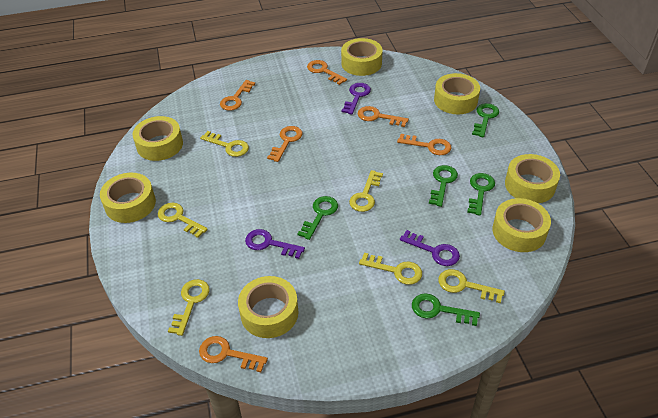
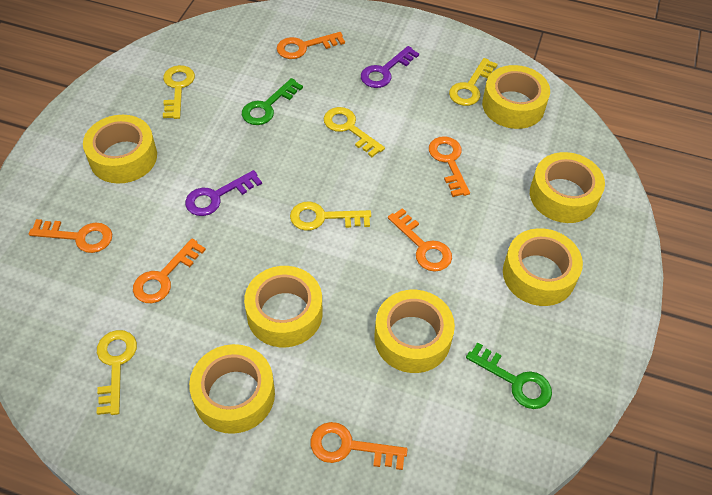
green key: 5 -> 2
purple key: 3 -> 2
yellow key: 6 -> 5

